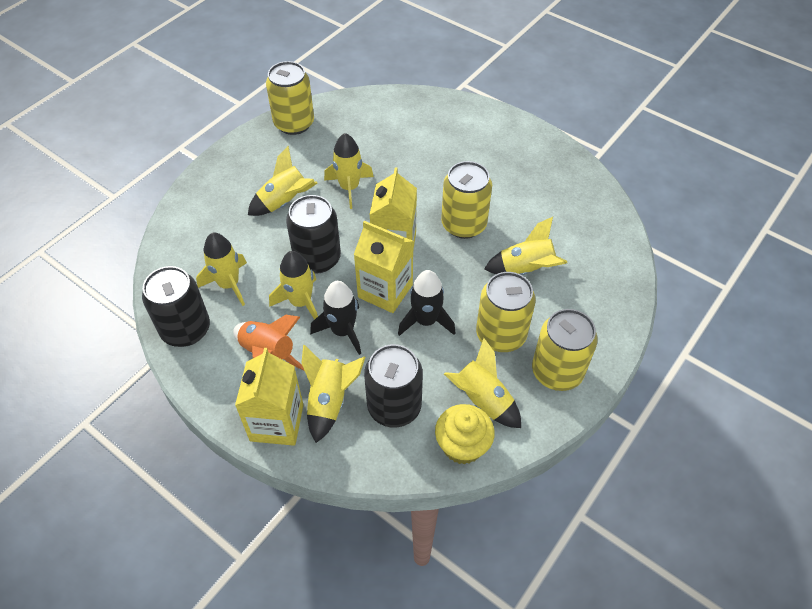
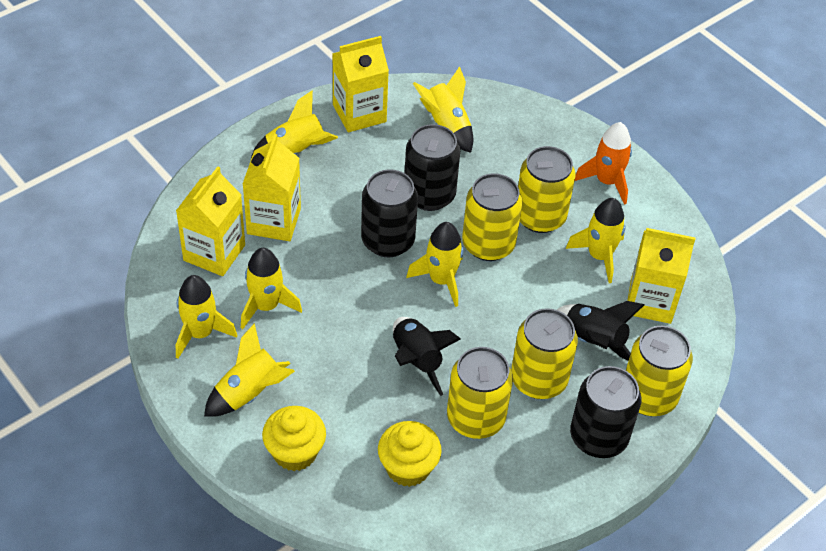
yellow can: 4 -> 5
yellow carton: 3 -> 4
yellow cupcake: 1 -> 2

